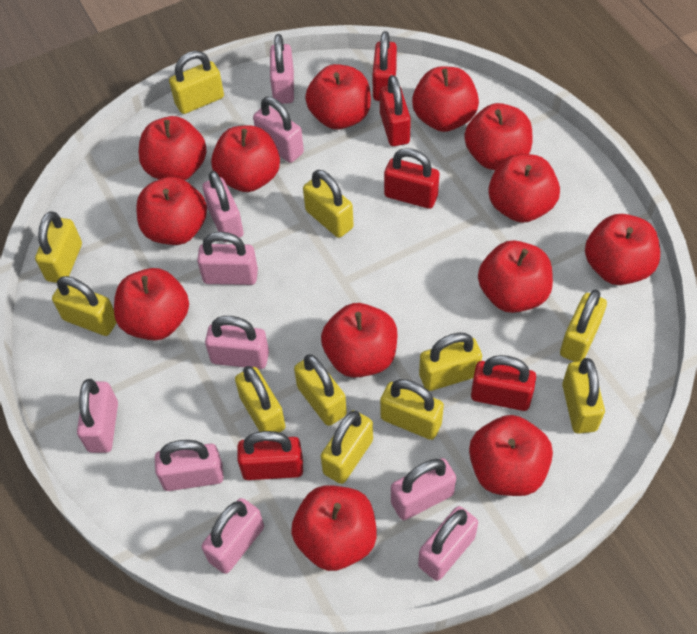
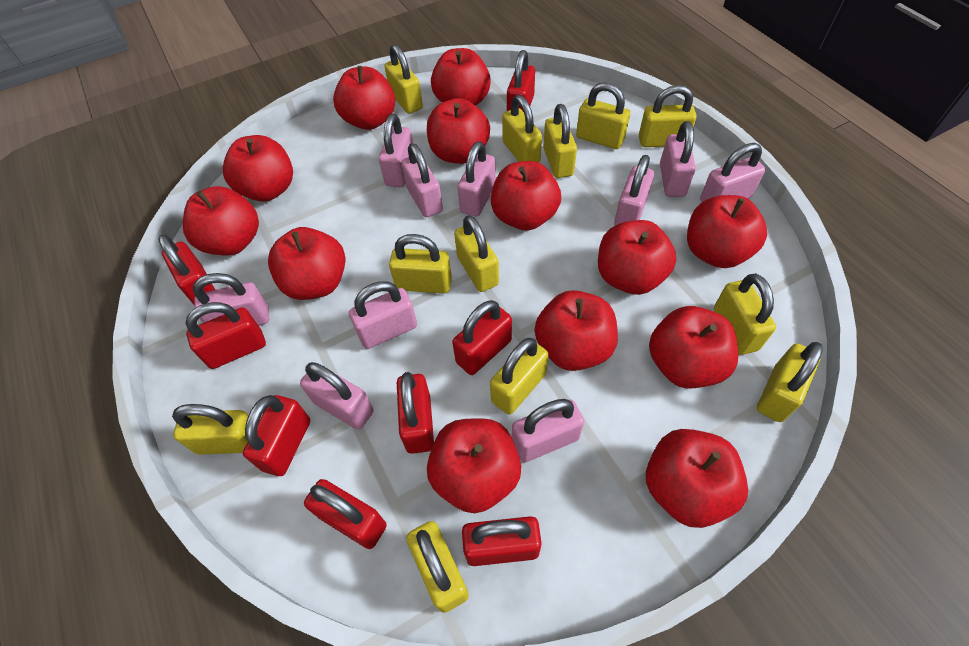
red padlock: 5 -> 8
yellow padlock: 11 -> 12

